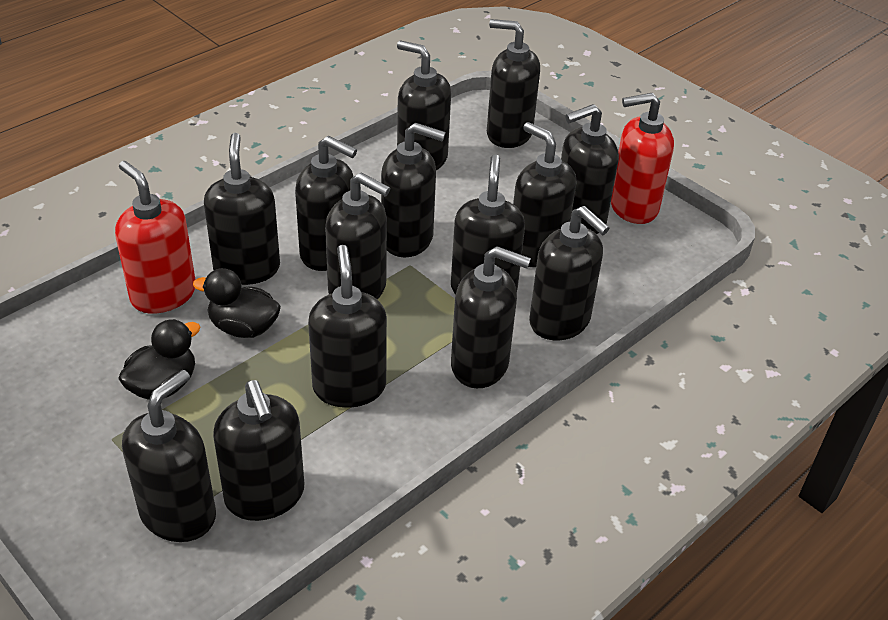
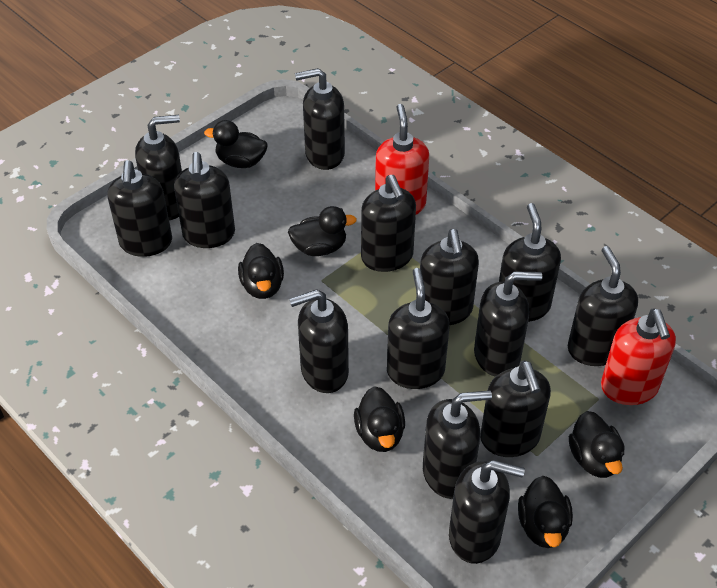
black duck: 2 -> 6

